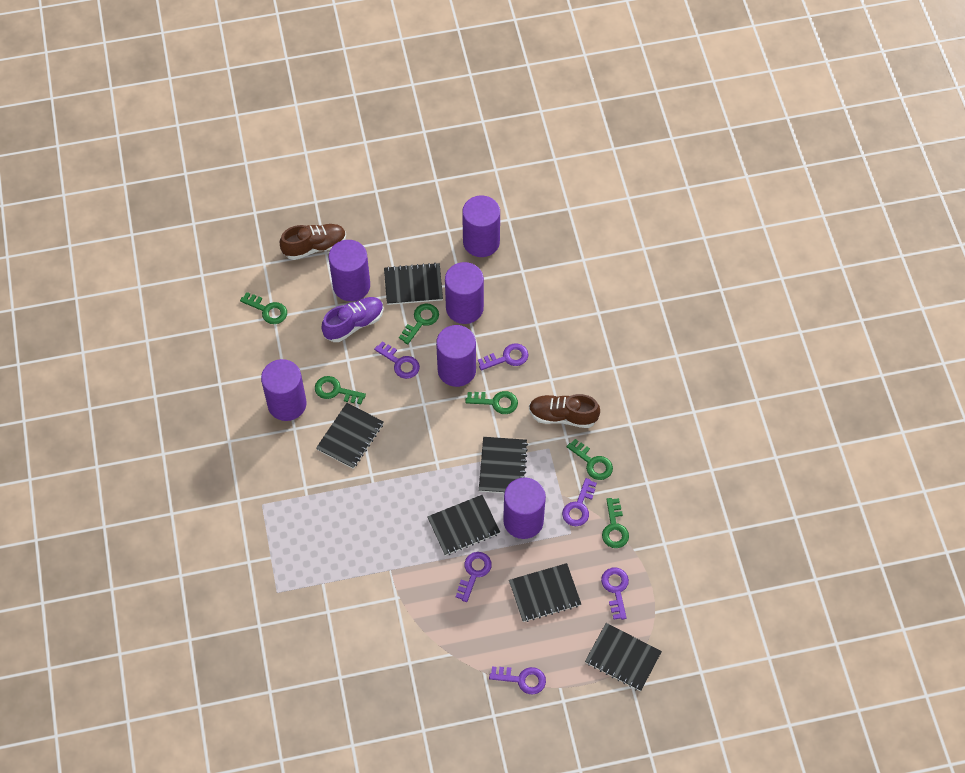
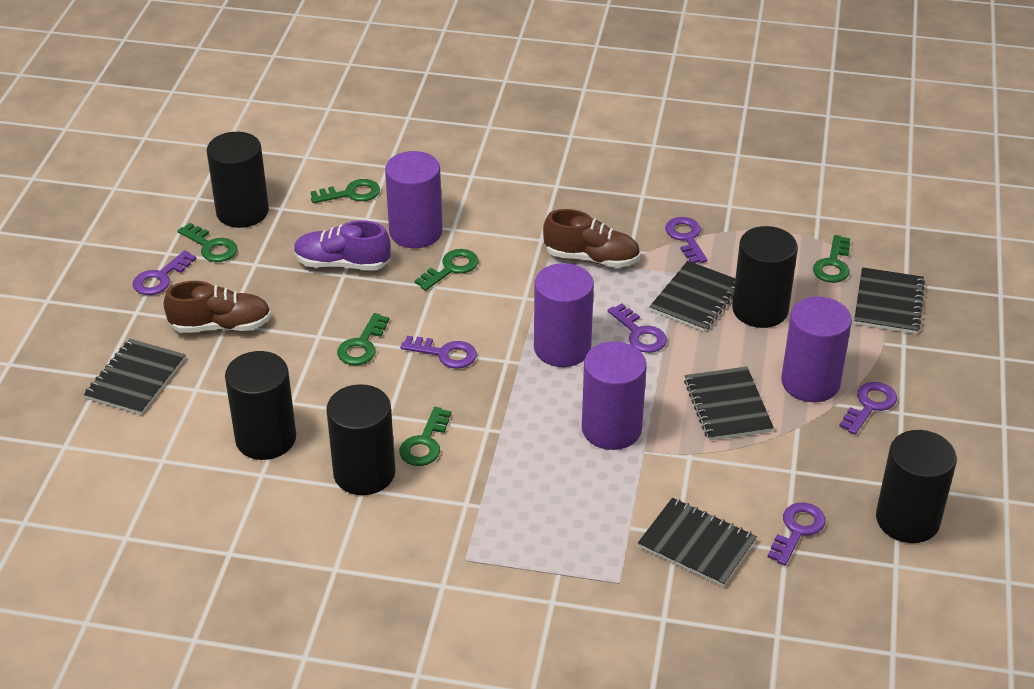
black cylinder: 0 -> 5
black notebook: 6 -> 5
purple cylinder: 6 -> 4

